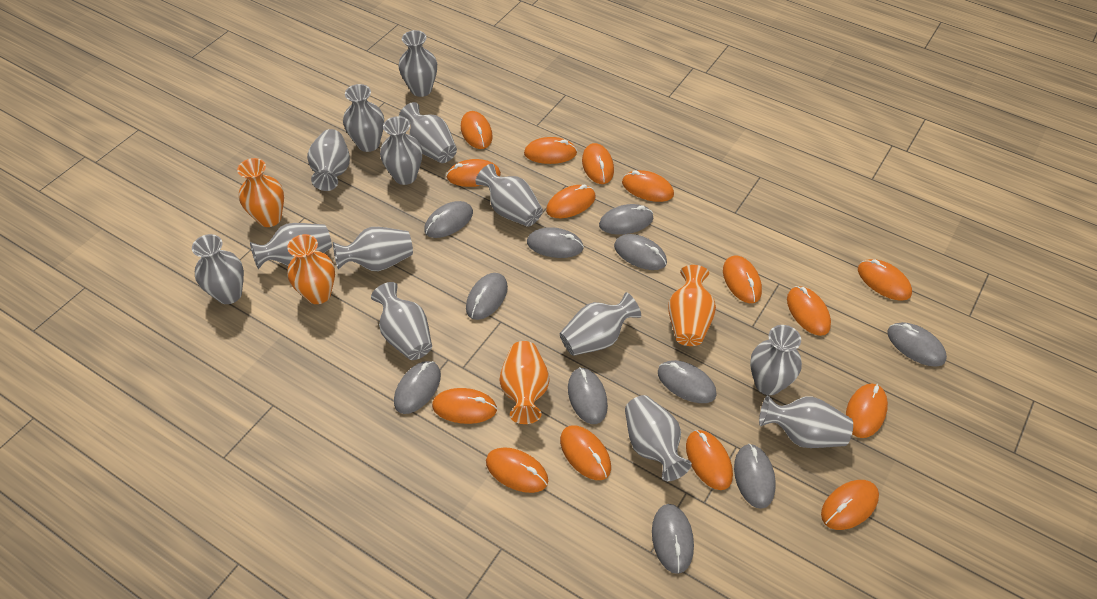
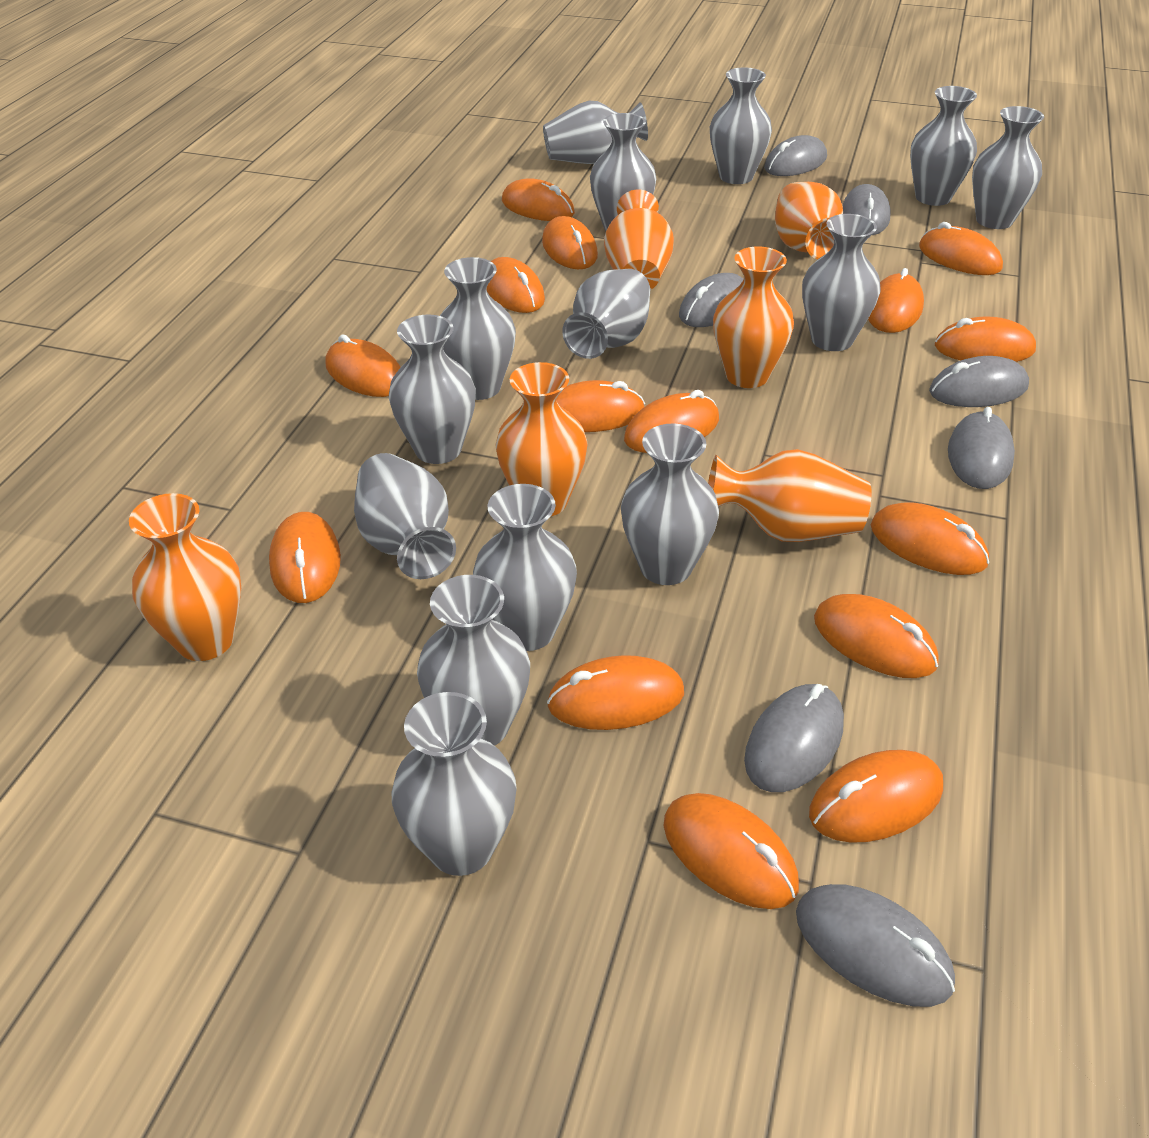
grey mouse: 11 -> 7
orange vase: 4 -> 6

